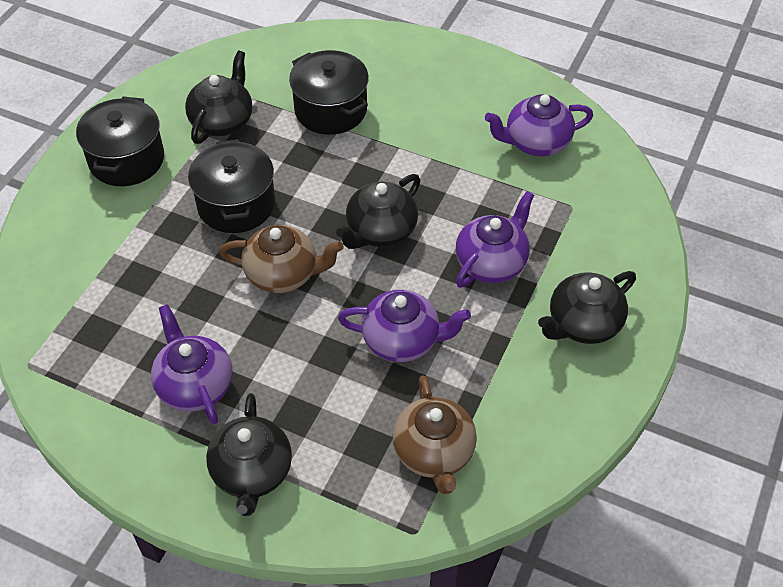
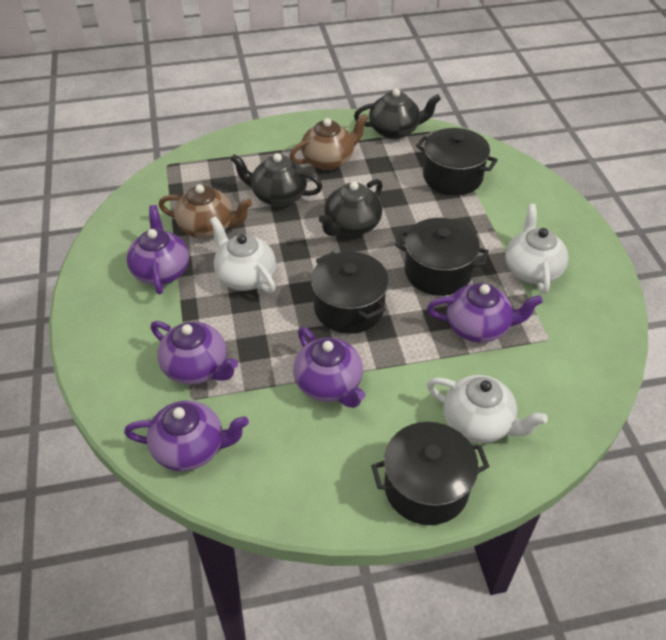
black pot: 3 -> 4
black teapot: 4 -> 3
purple teapot: 4 -> 5
white teapot: 0 -> 3

